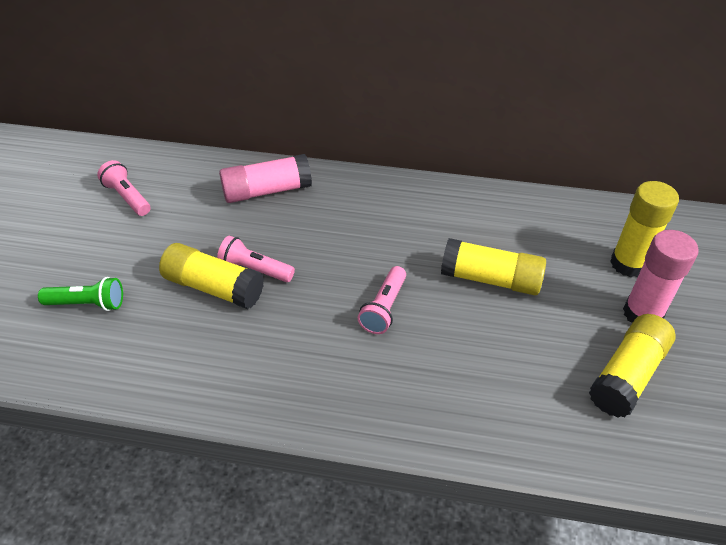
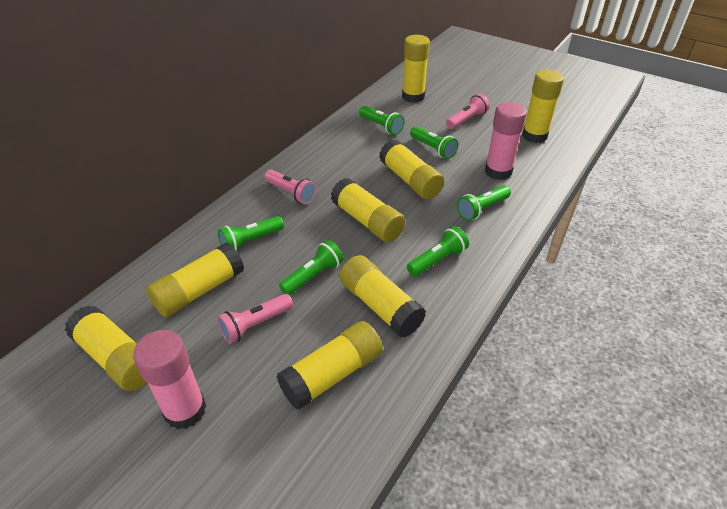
green flashlight: 1 -> 6
yellow glue stick: 4 -> 8

